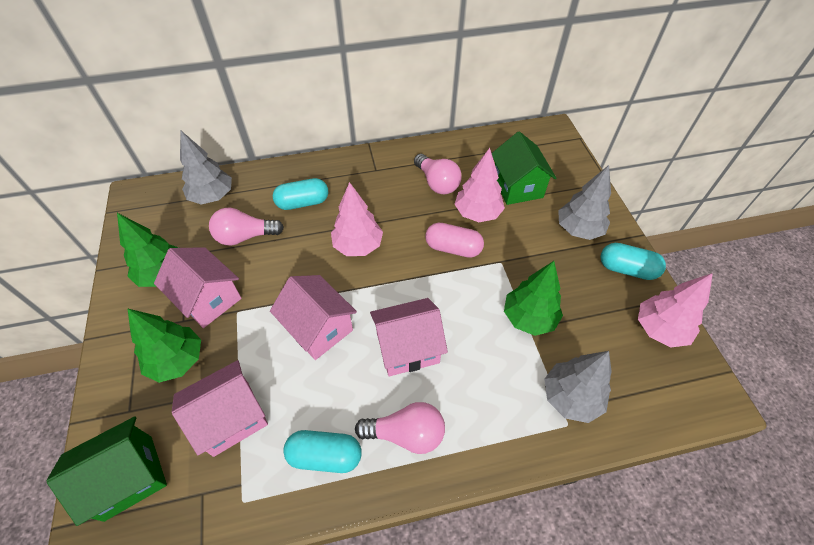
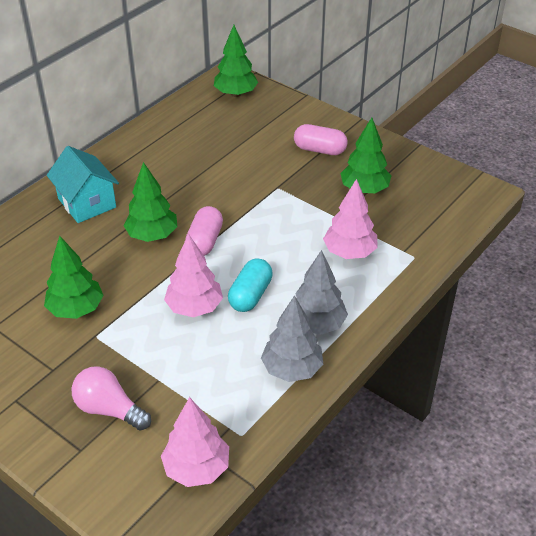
green house: 2 -> 0
green tree: 3 -> 4
grey tree: 3 -> 2
pink capsule: 1 -> 2
pink house: 4 -> 0
pink light bulb: 3 -> 1
turquoise capsule: 3 -> 1
turquoise house: 0 -> 1

